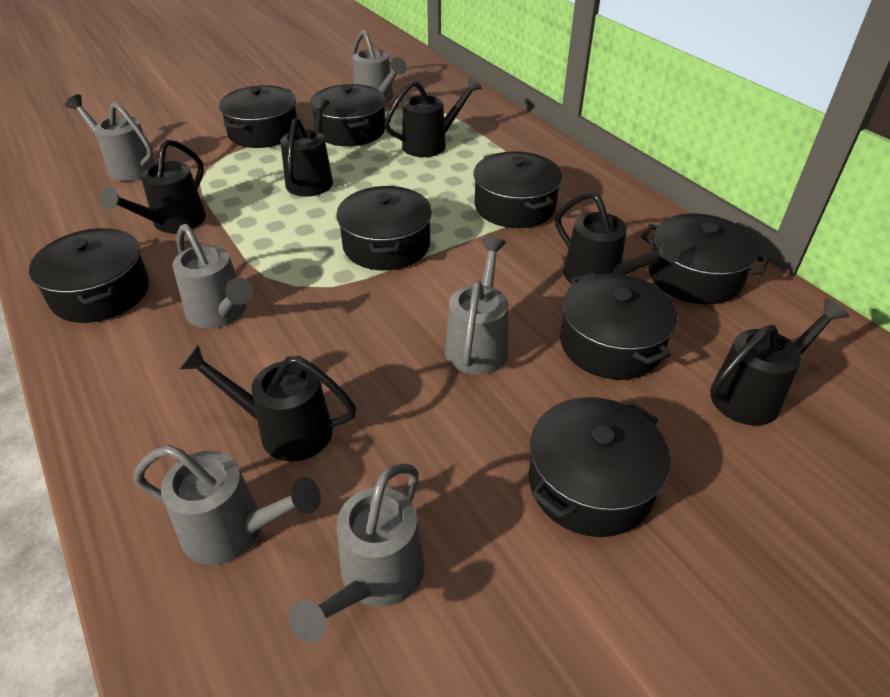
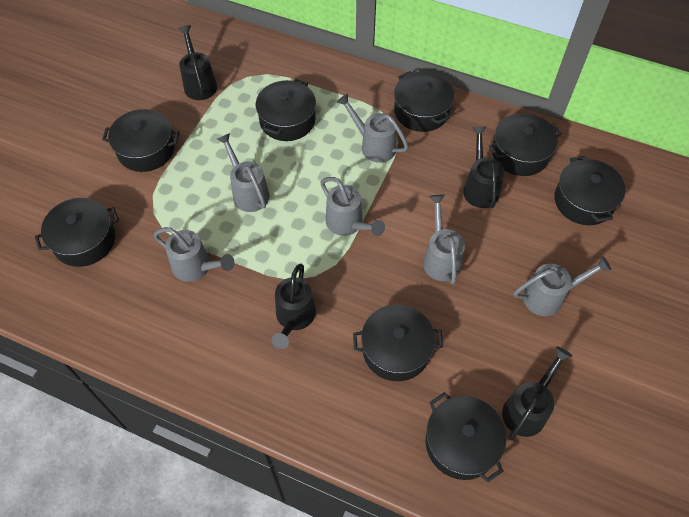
black watering can: 6 -> 4

